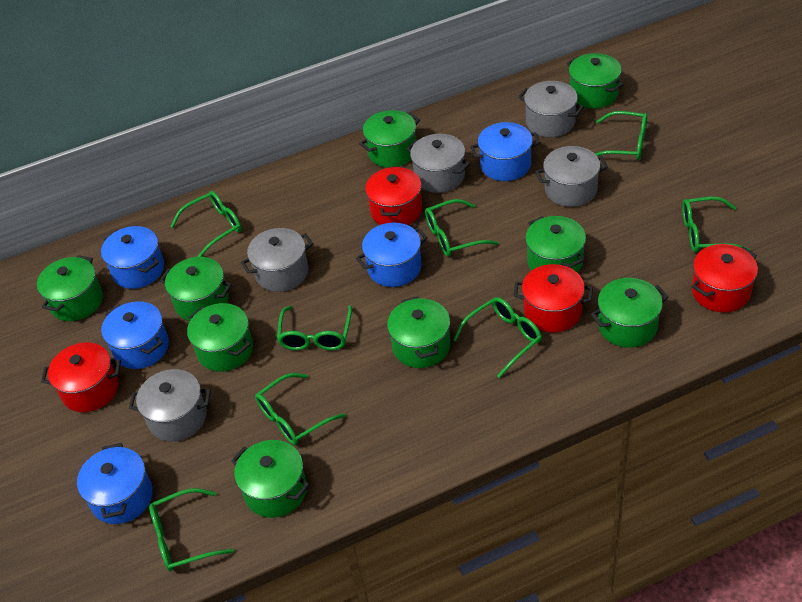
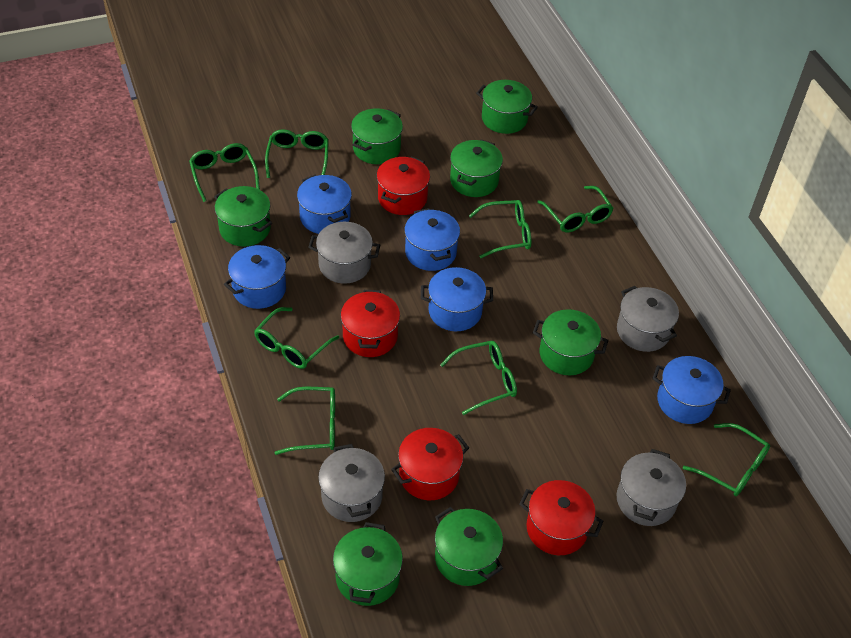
green pot: 9 -> 7
grey pot: 5 -> 4

